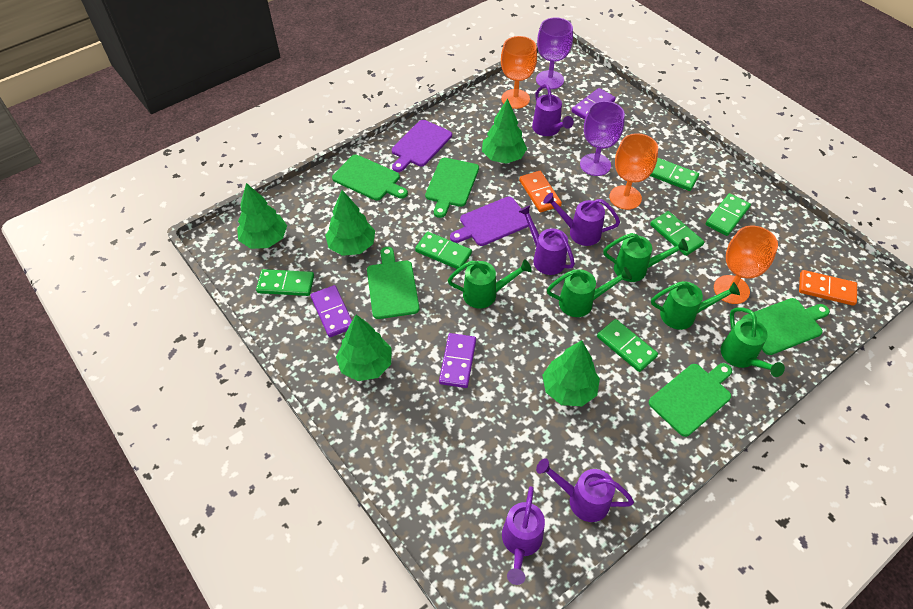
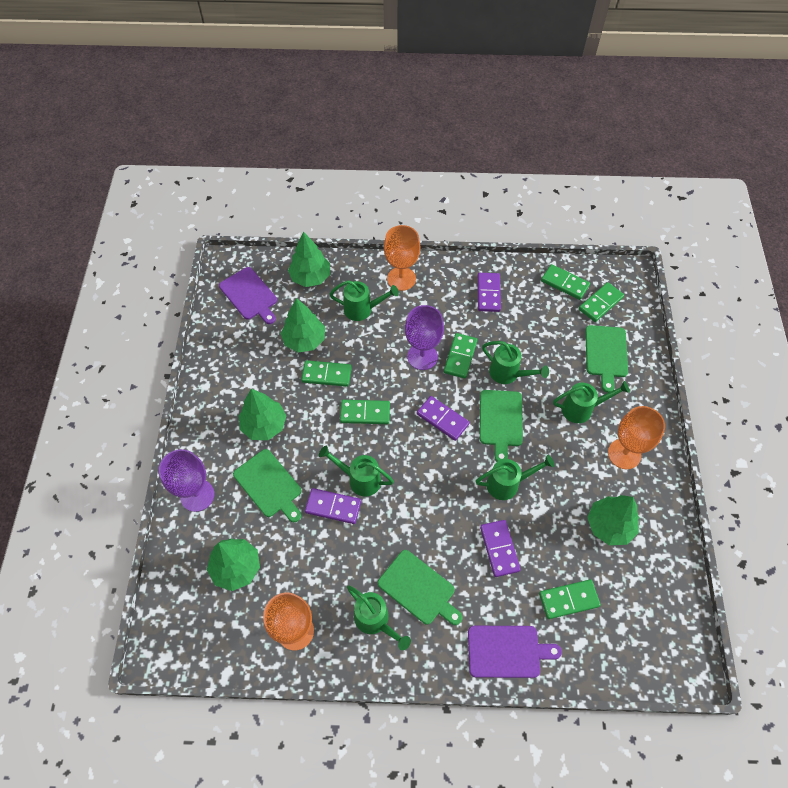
green cutting board: 5 -> 4
green watering can: 5 -> 6
orange domino: 2 -> 0
purple domino: 3 -> 4
purple watering can: 5 -> 0

